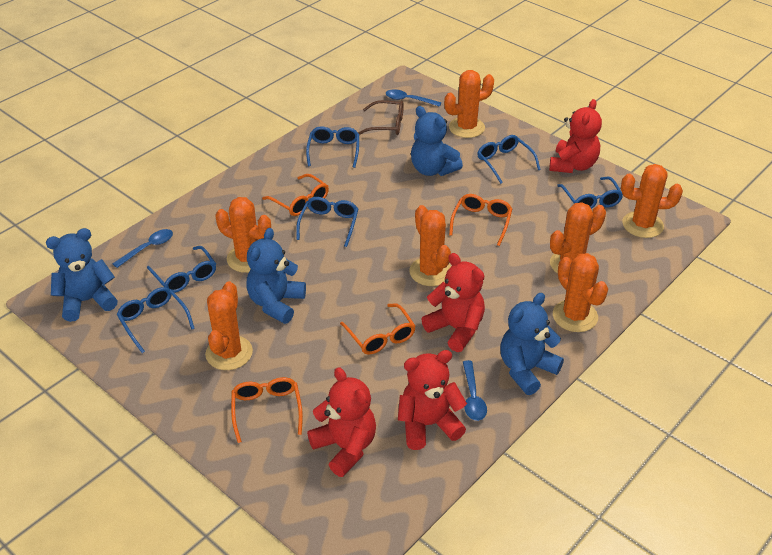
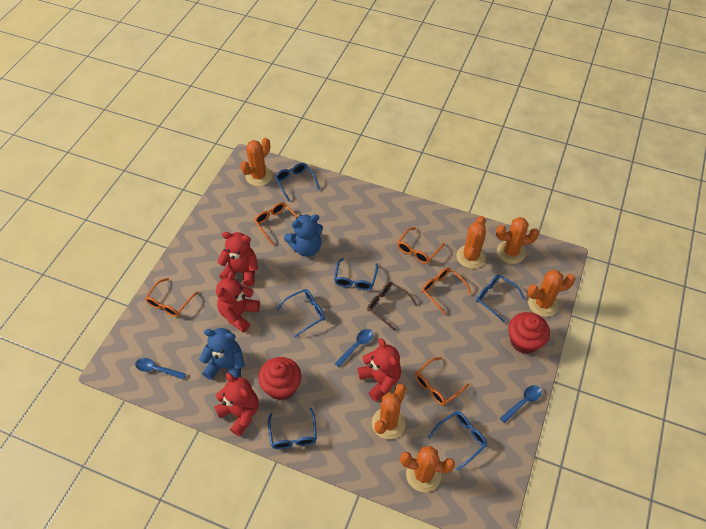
blue teddy bear: 4 -> 2
orange cactus: 7 -> 6
orange glasses: 4 -> 5
red cupcake: 0 -> 2

